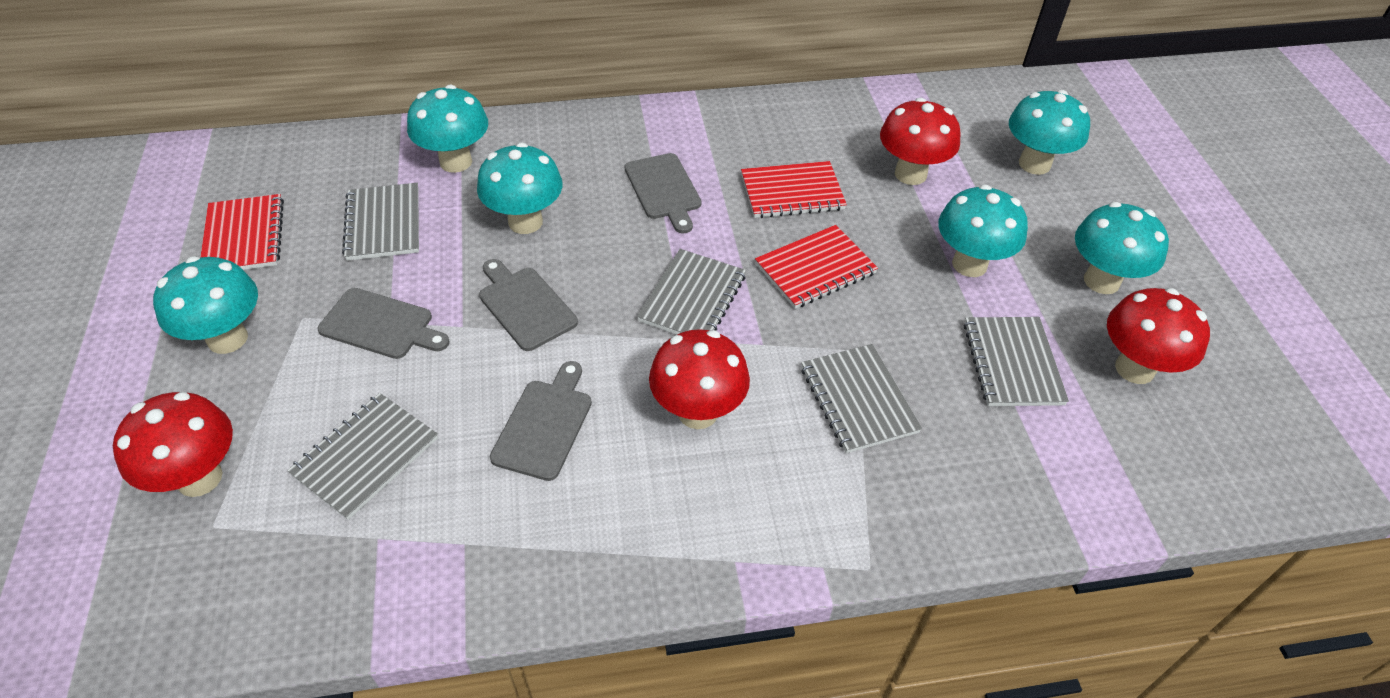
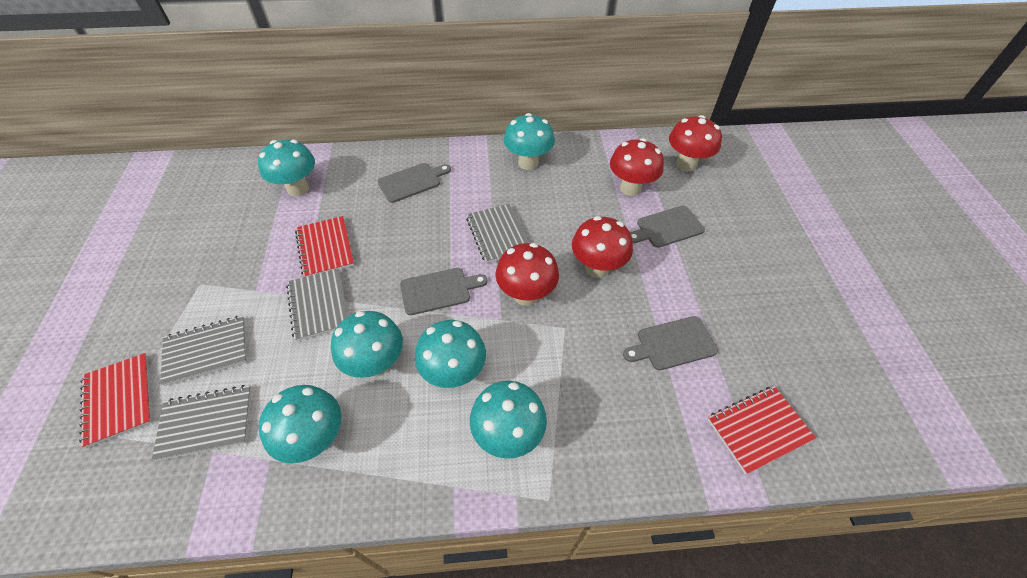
grey notebook: 5 -> 4

